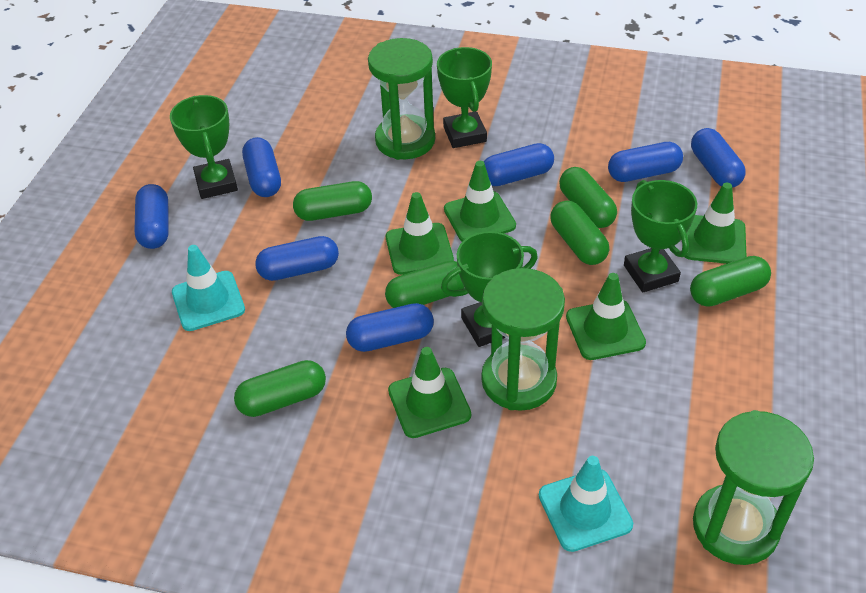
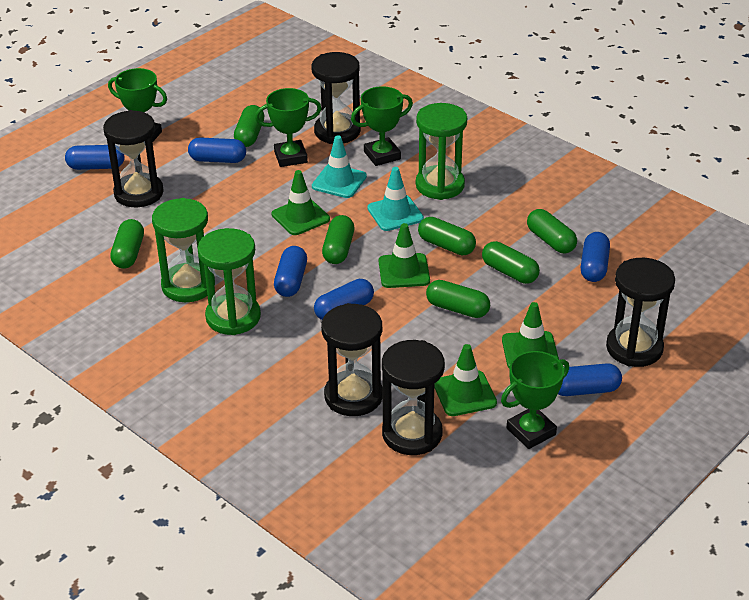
black hourglass: 0 -> 5
blue capsule: 7 -> 6
green capsule: 6 -> 7
green traffic cone: 5 -> 4

